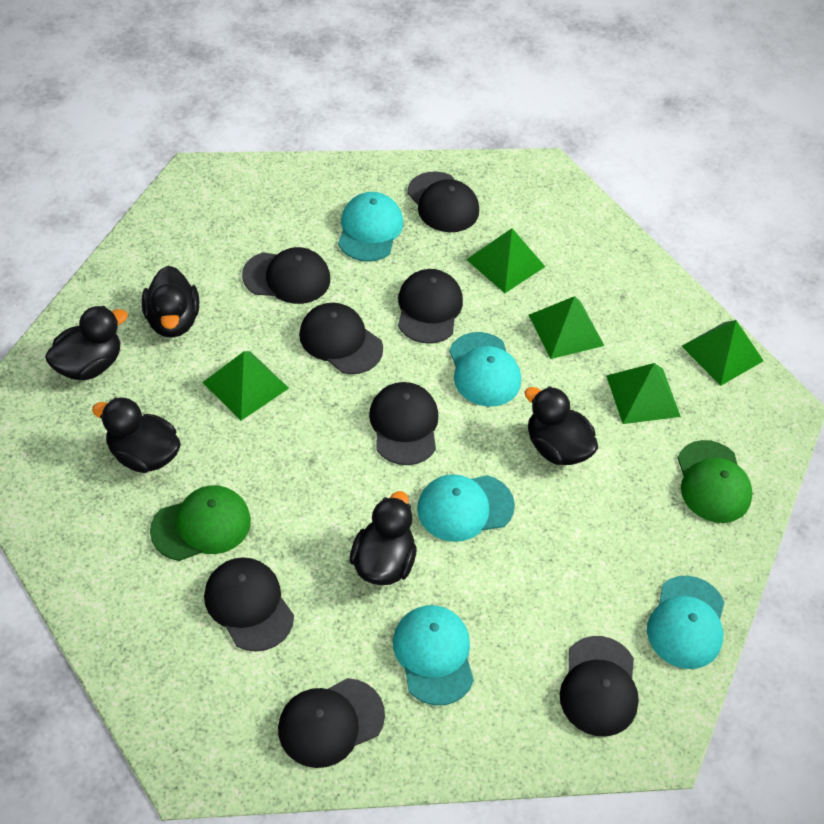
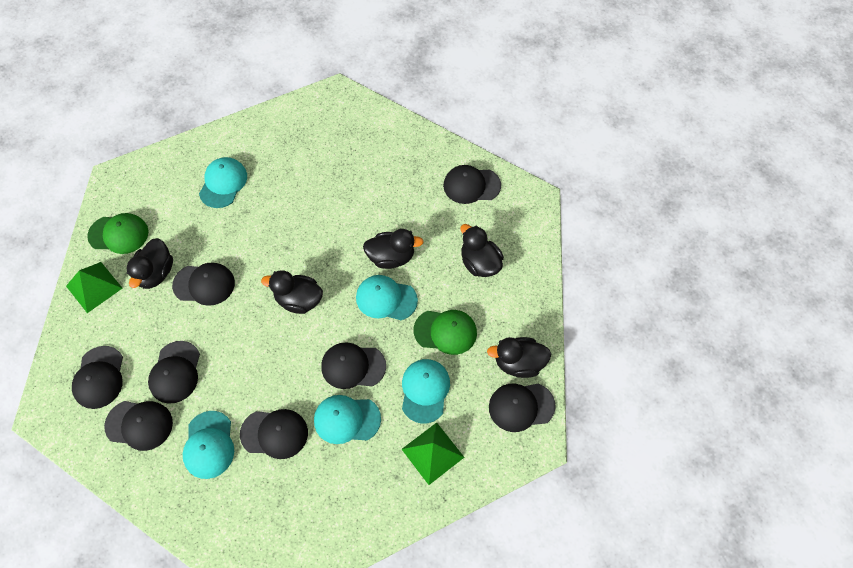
green pyramid: 5 -> 2

